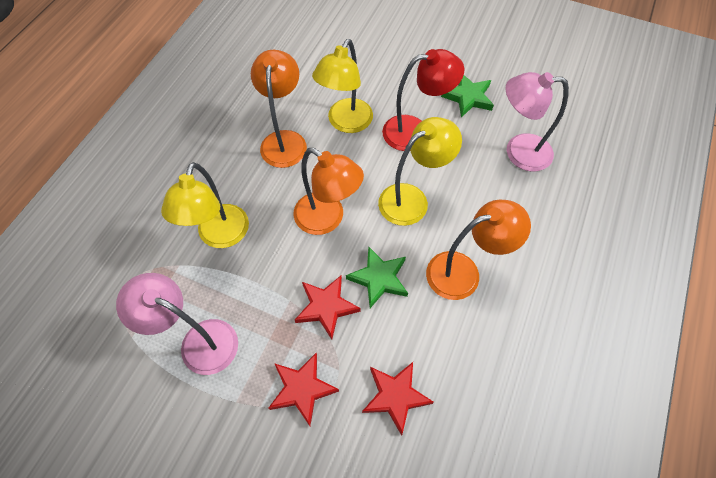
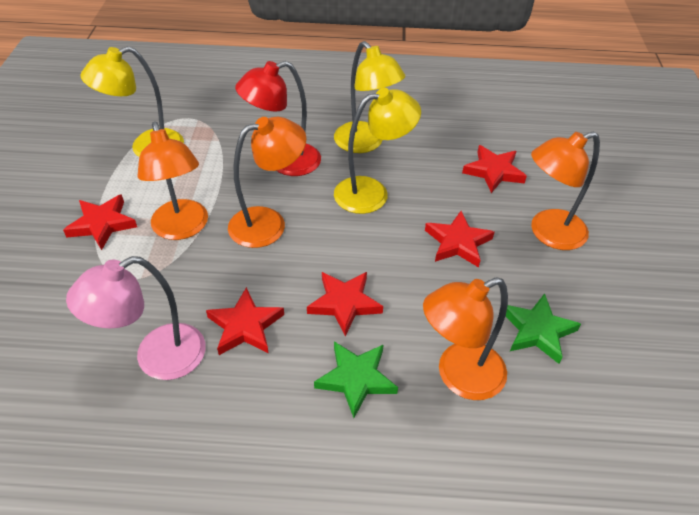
orange lamp: 3 -> 4
pink lamp: 2 -> 1
red star: 3 -> 5

